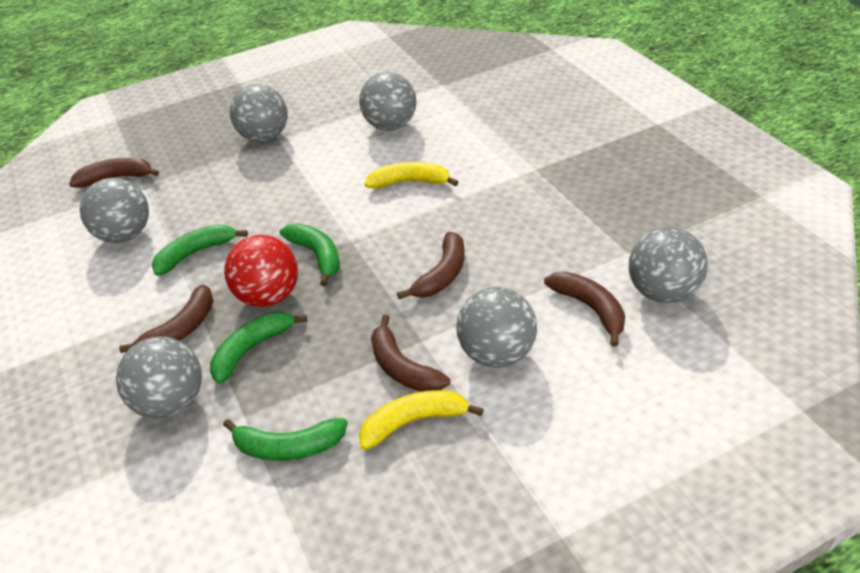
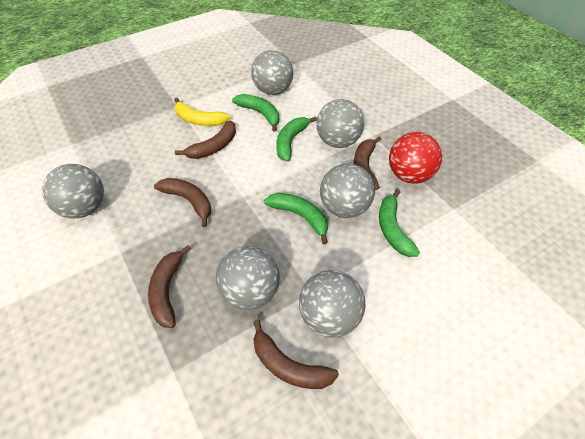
yellow banana: 2 -> 1

